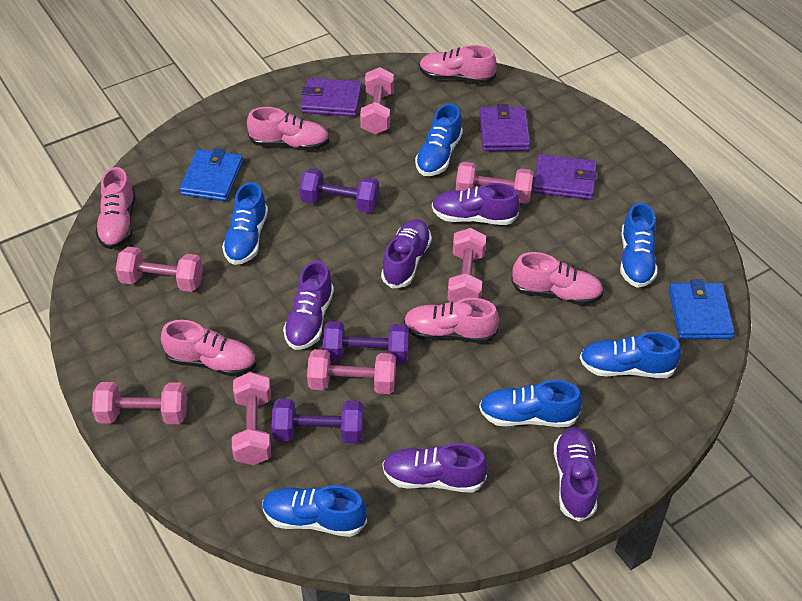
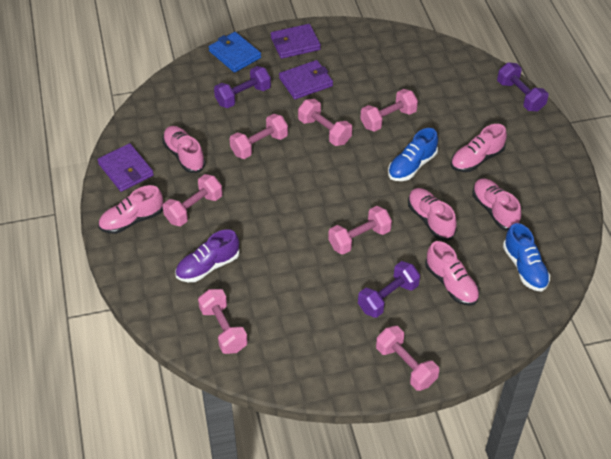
blue shoe: 6 -> 2
blue wallet: 2 -> 1
purple shoe: 5 -> 1

